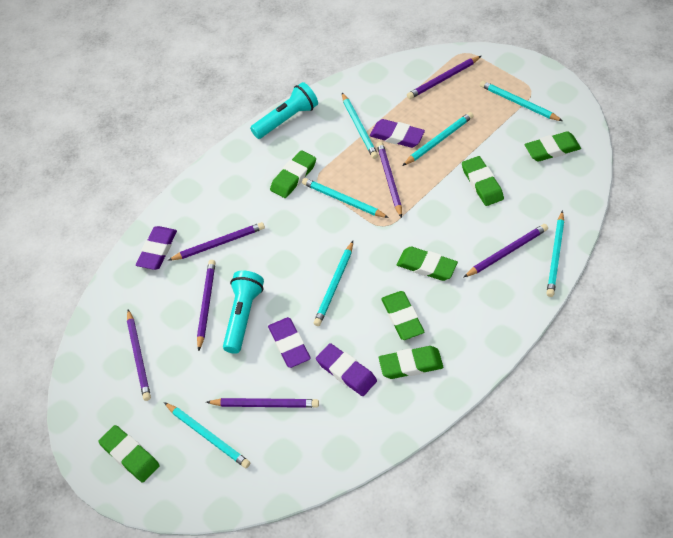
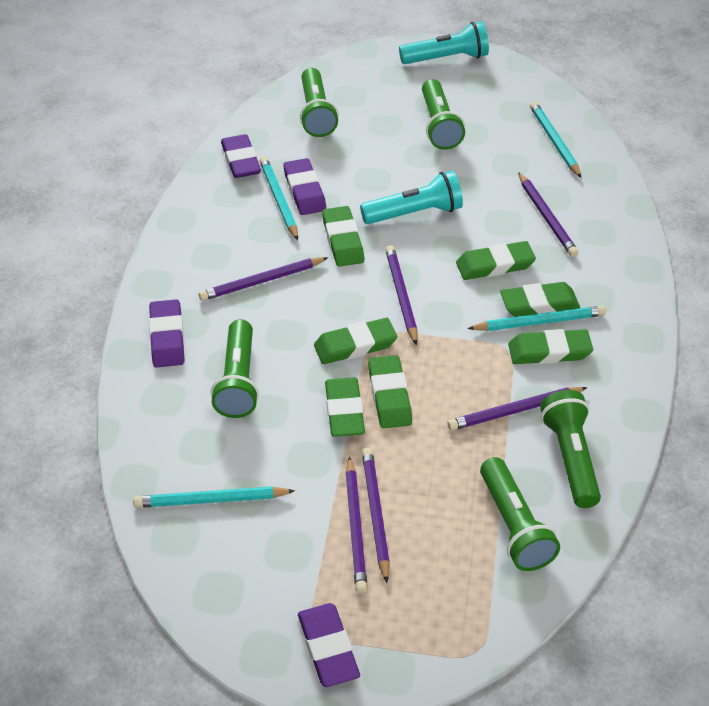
green flashlight: 0 -> 5
purple pencil: 7 -> 6
turquoise pencil: 7 -> 4

